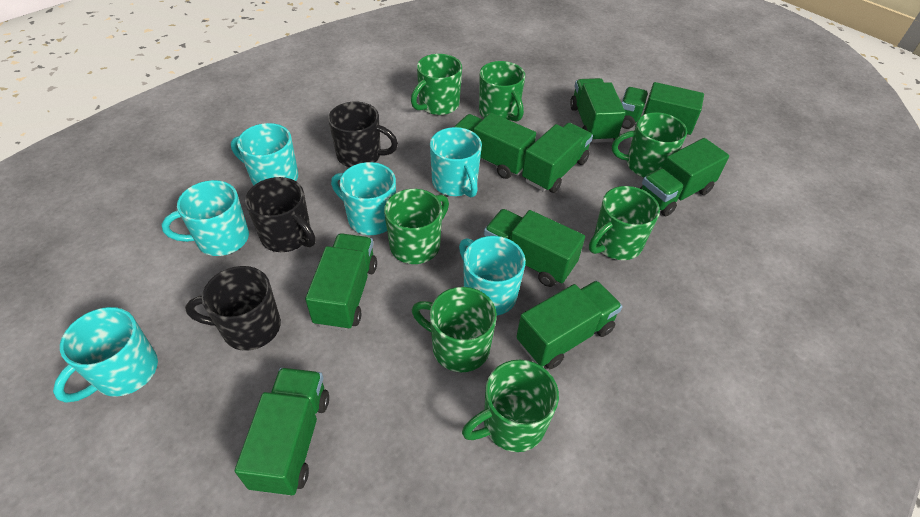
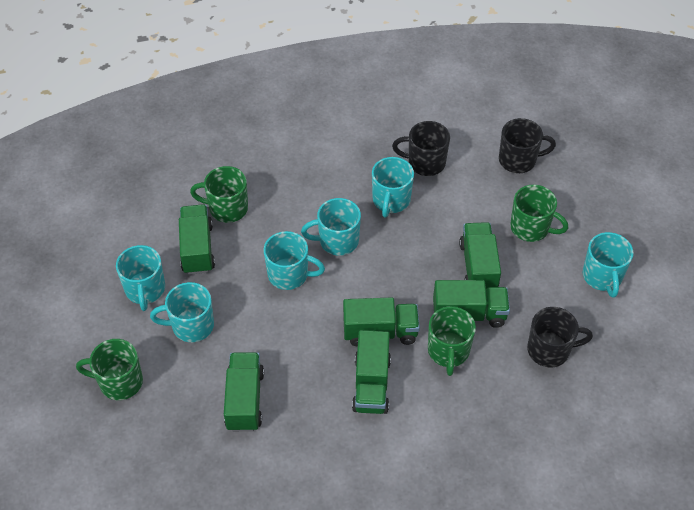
green mug: 7 -> 4
green truck: 9 -> 6

